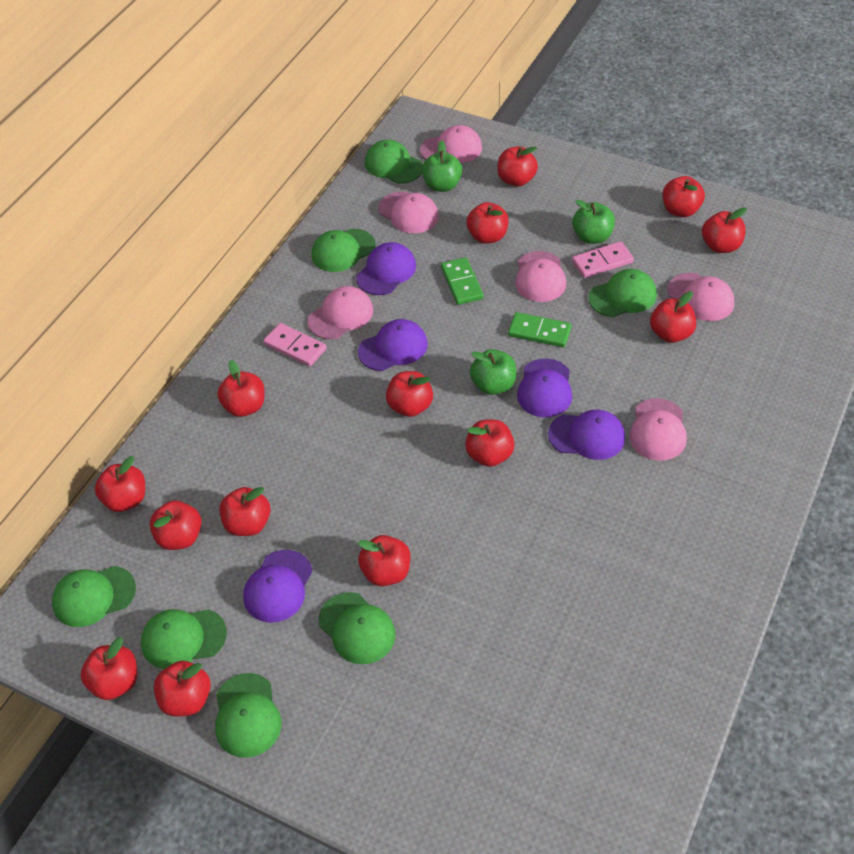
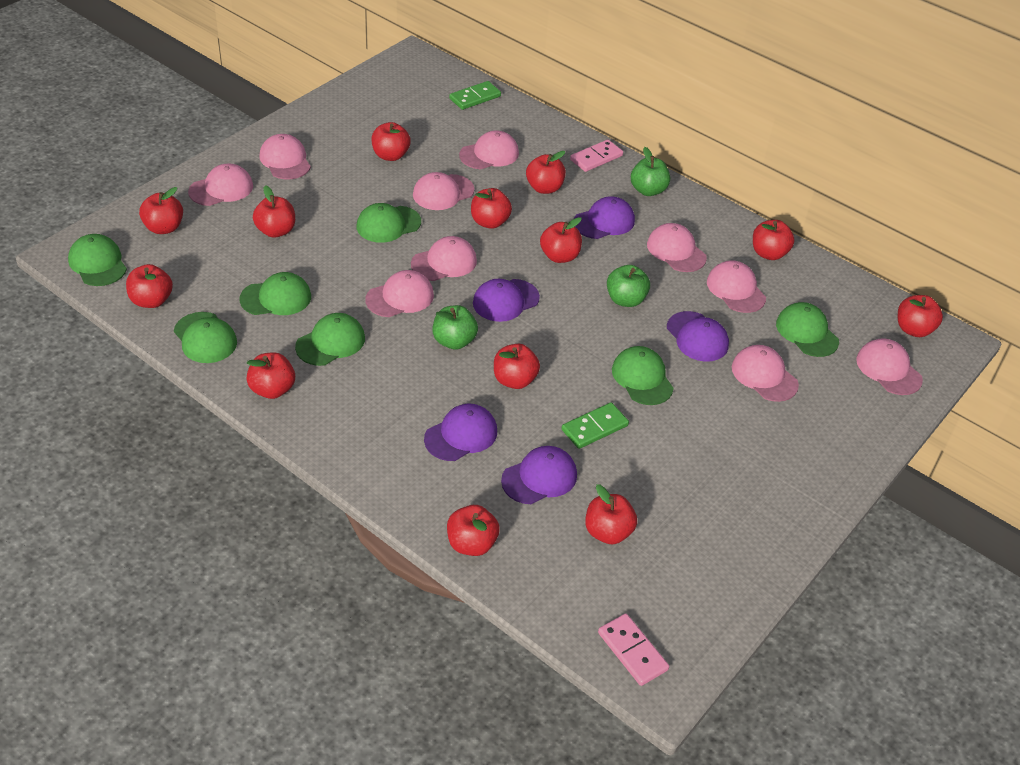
pink cap: 6 -> 10
red apple: 14 -> 13

